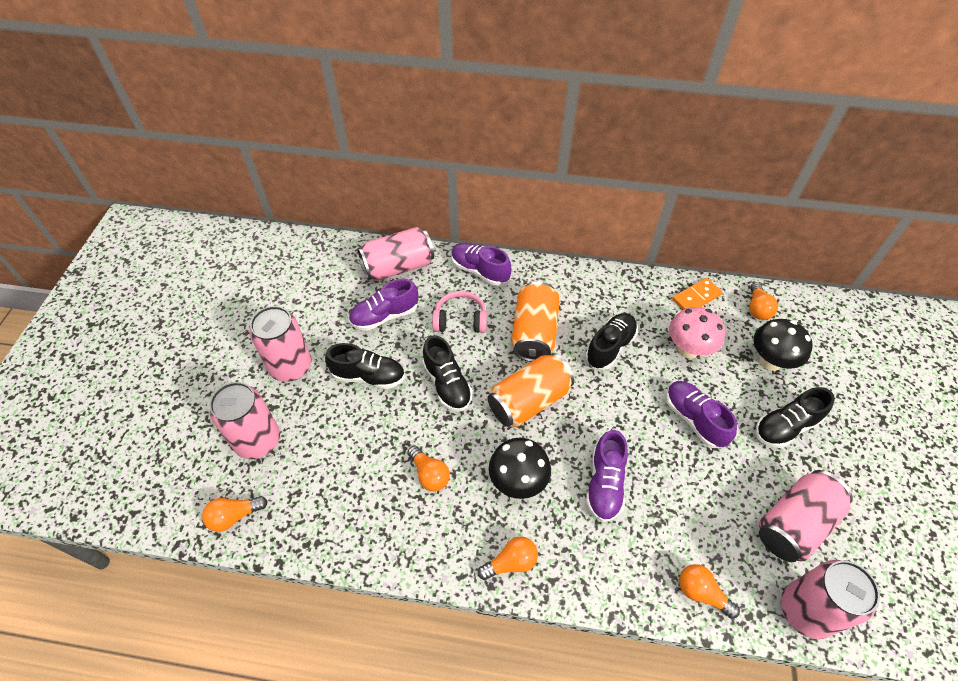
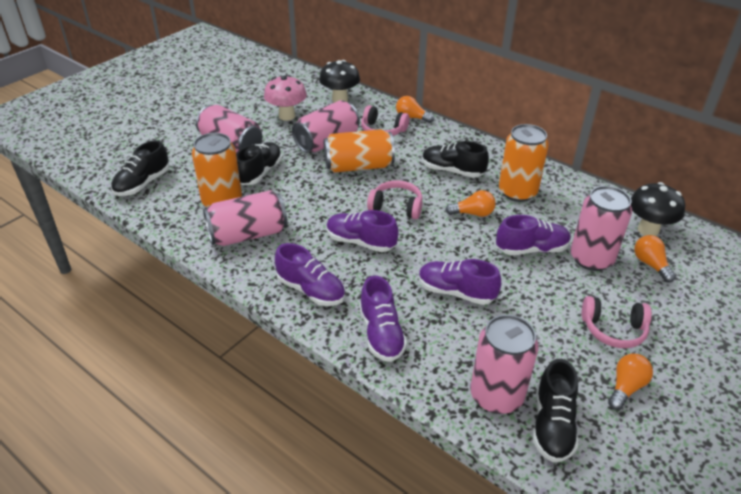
orange can: 2 -> 3
orange domino: 1 -> 0
orange light bulb: 5 -> 4
pink headphones: 1 -> 3
purple shoe: 4 -> 5

